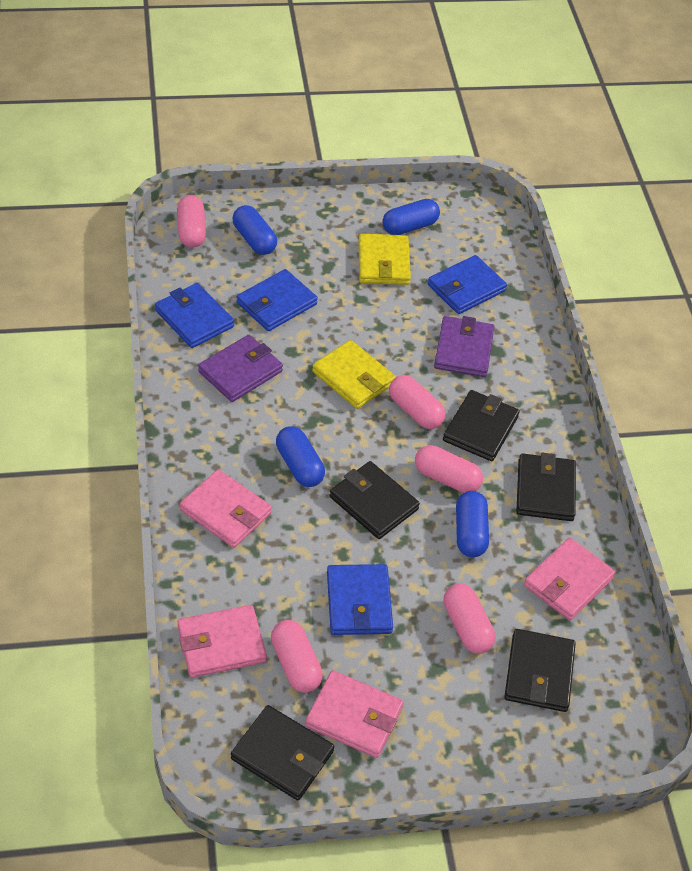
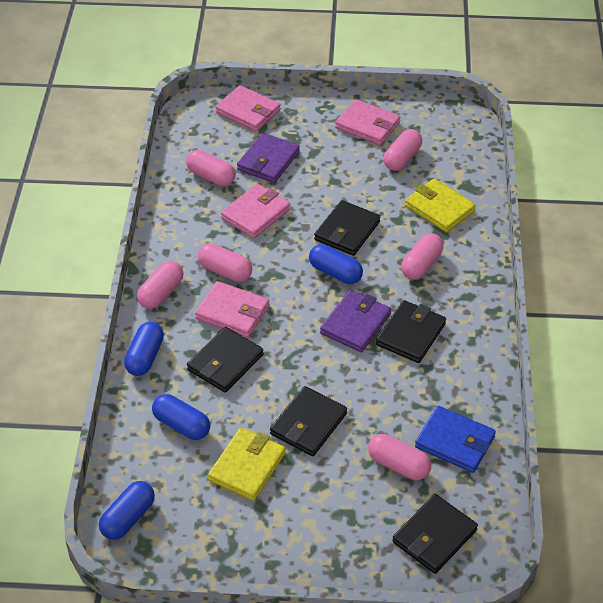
blue wallet: 4 -> 1
pink capsule: 5 -> 6

